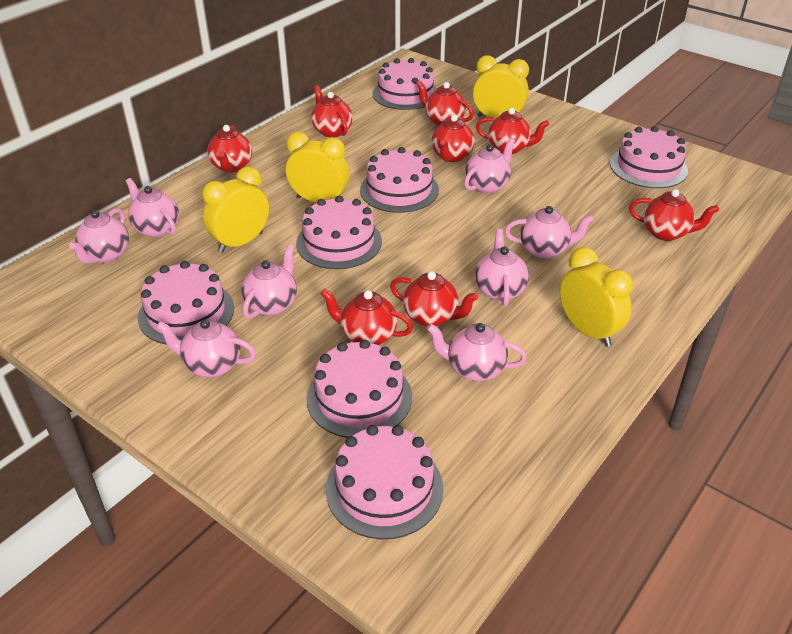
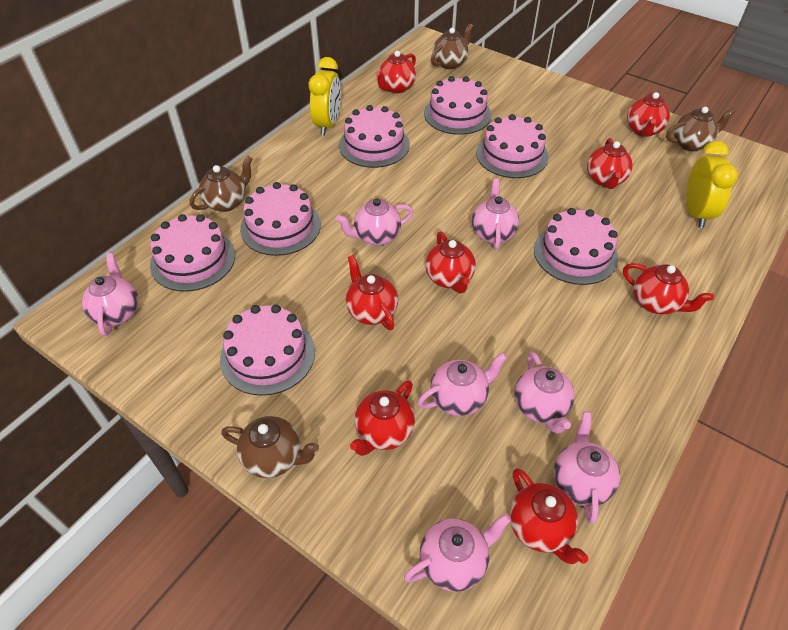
brown teapot: 0 -> 4
pink teapot: 8 -> 7
yellow clock: 4 -> 2

